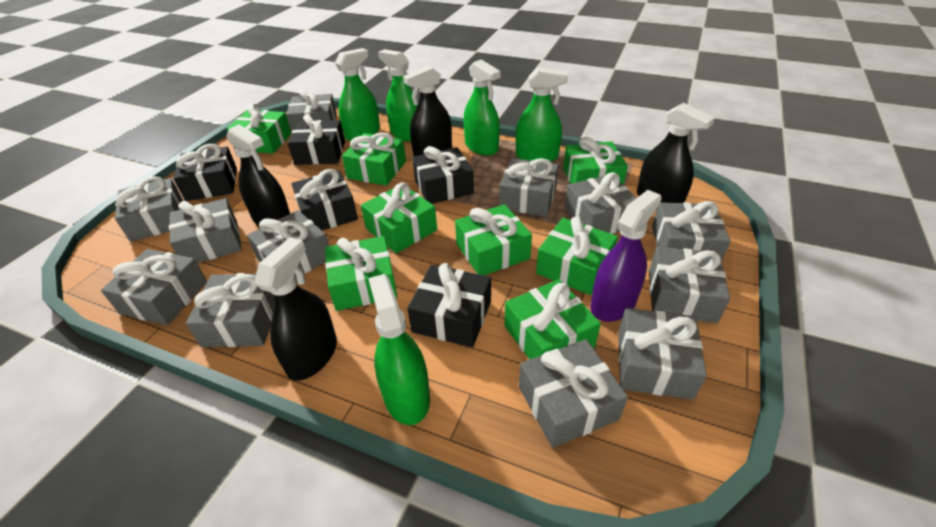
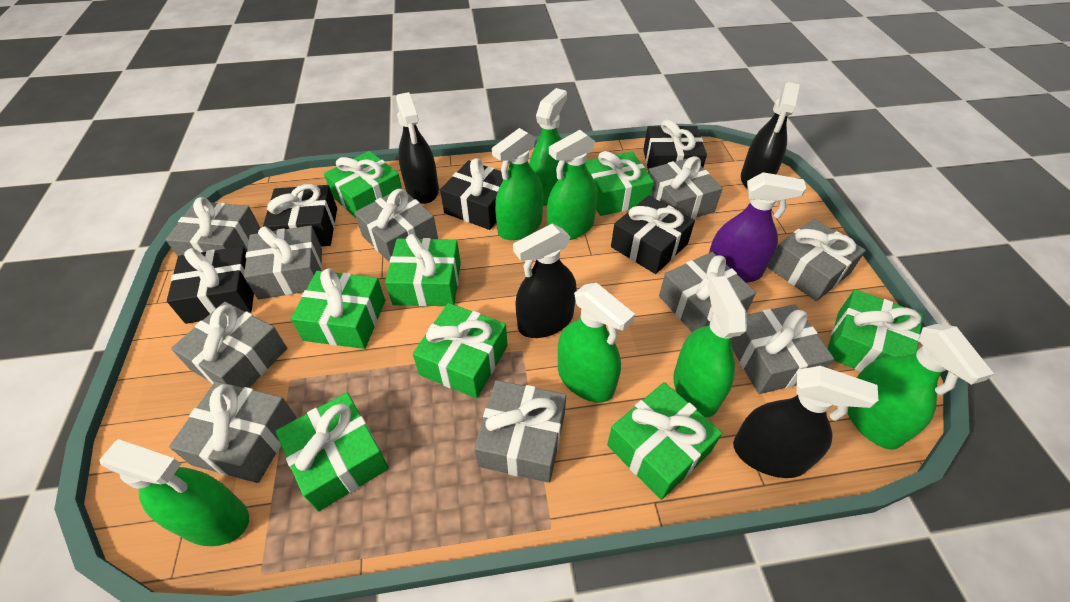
green spray bottle: 5 -> 7
grey gift: 12 -> 10

